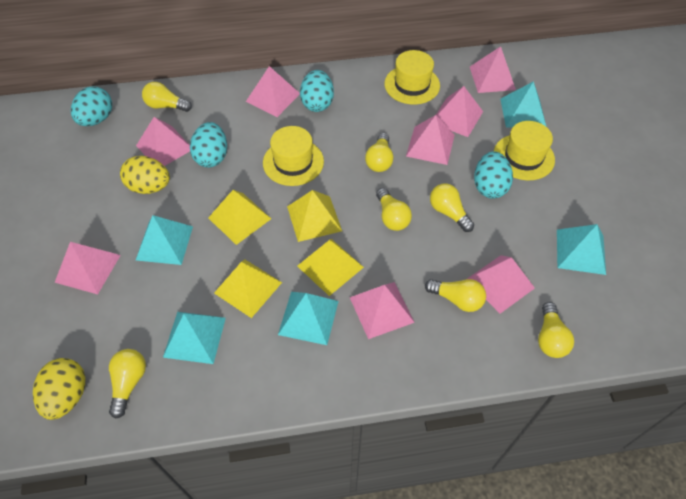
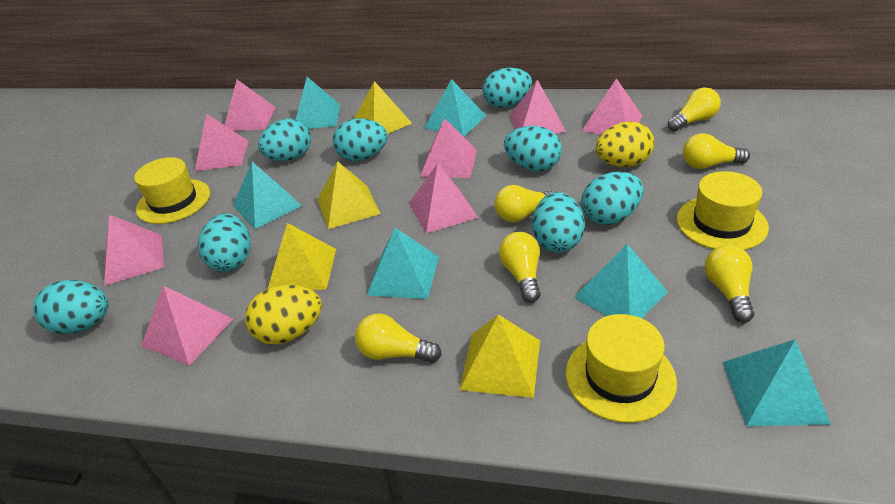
turquoise egg: 4 -> 8
turquoise pyramid: 5 -> 6
yellow light bulb: 7 -> 6

